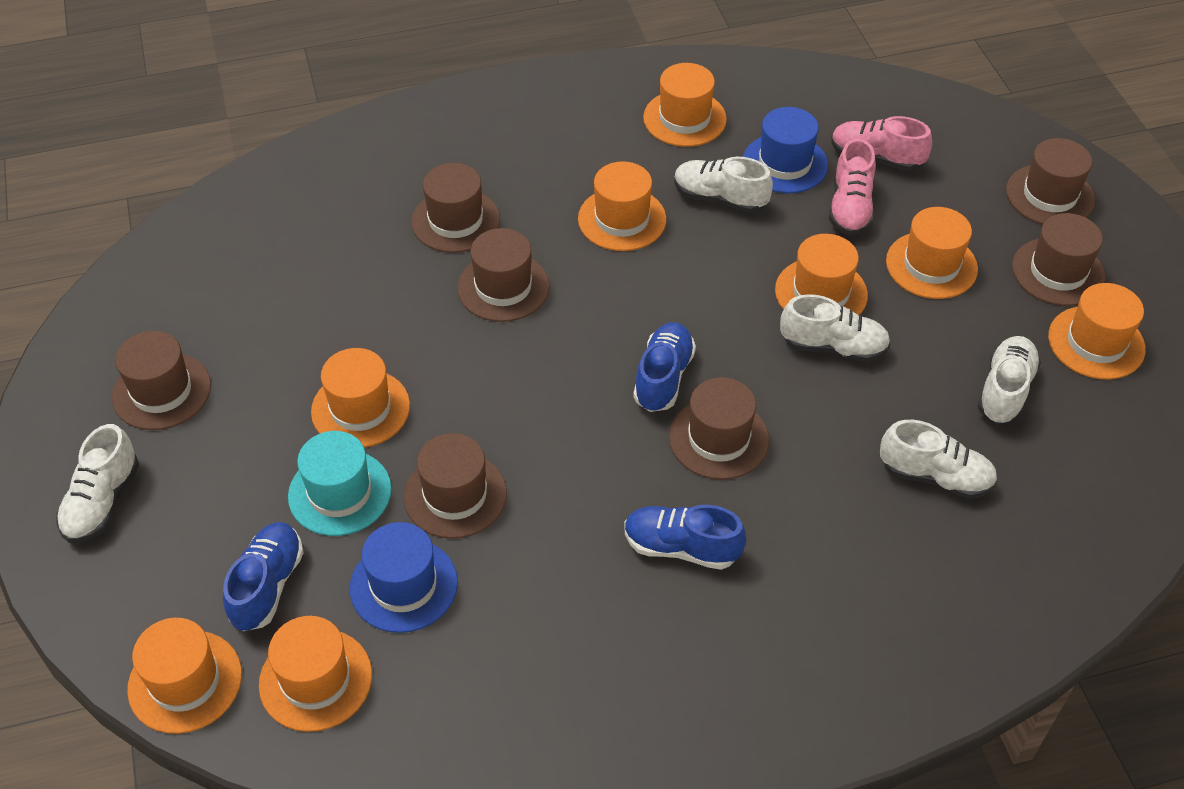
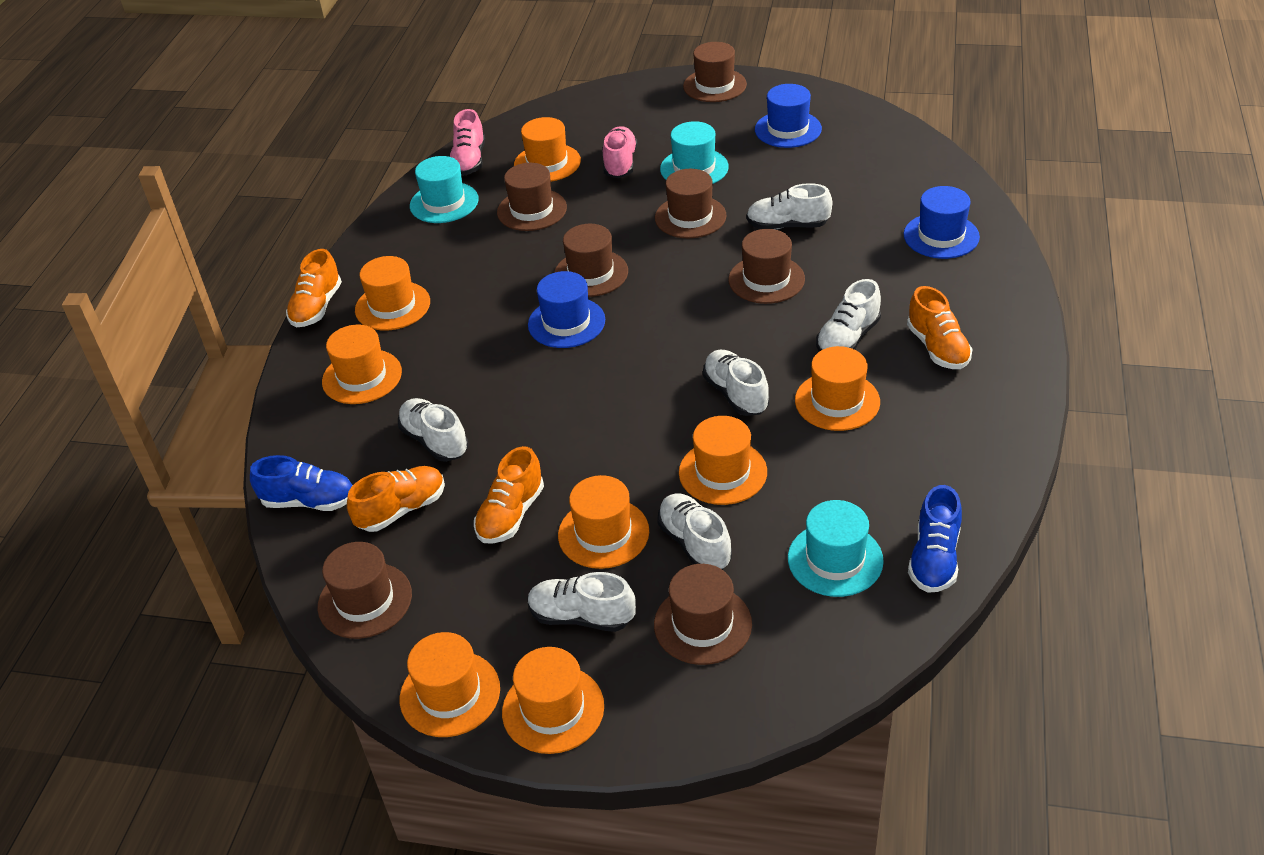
blue hat: 2 -> 3
blue shoe: 3 -> 2
orange shoe: 0 -> 4
turquoise hat: 1 -> 3
white shoe: 5 -> 6

